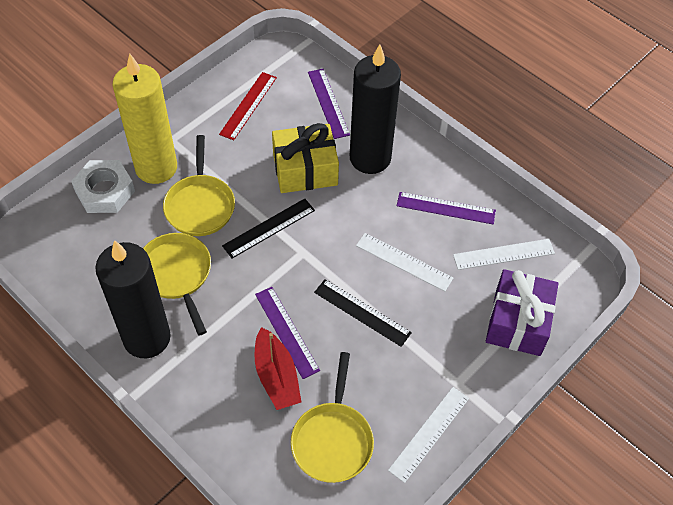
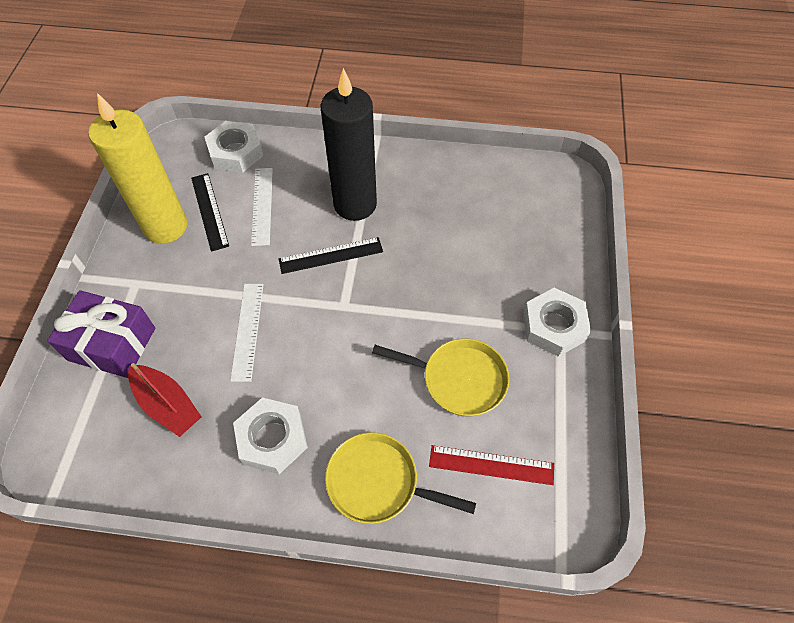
black candle: 2 -> 1
purple ruler: 3 -> 0
white nut: 1 -> 3
white ruler: 3 -> 2
yellow gift: 1 -> 0
yellow pan: 3 -> 2

